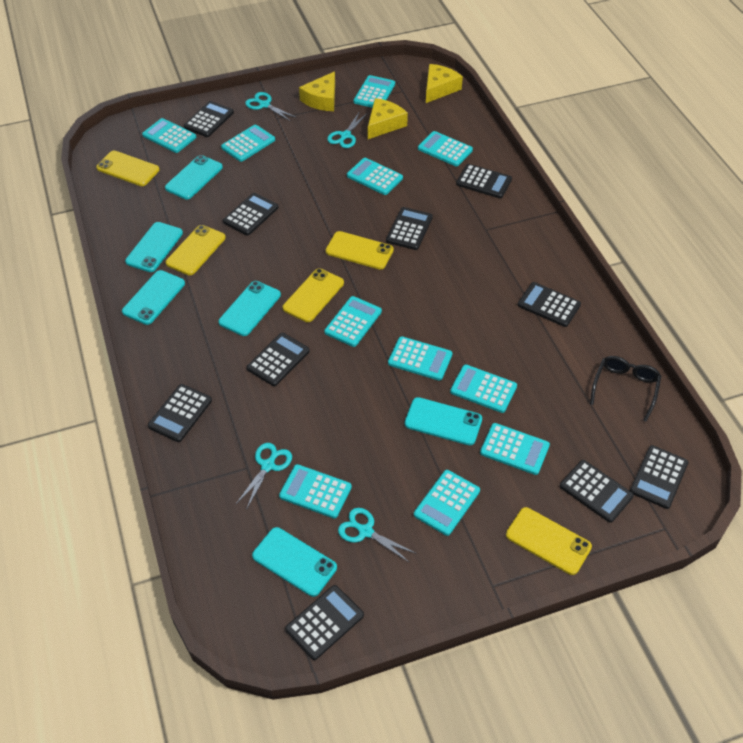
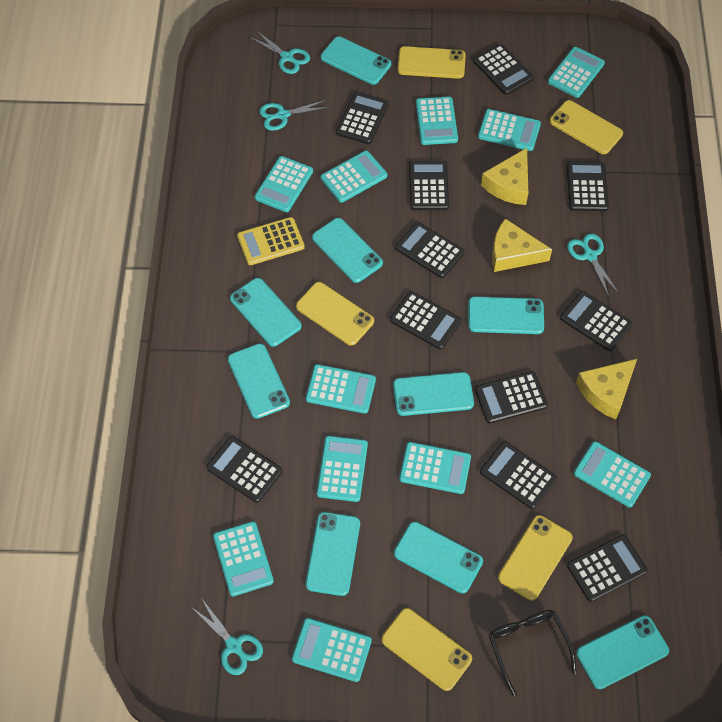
black calculator: 10 -> 11
turquoise phone: 6 -> 9
yellow calculator: 0 -> 1

